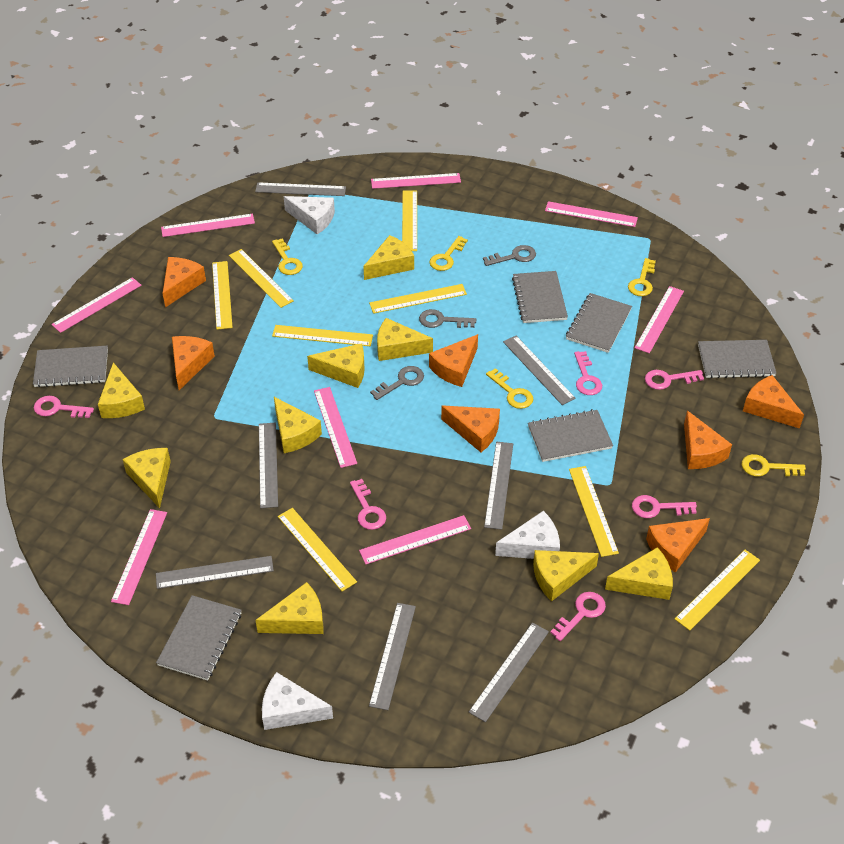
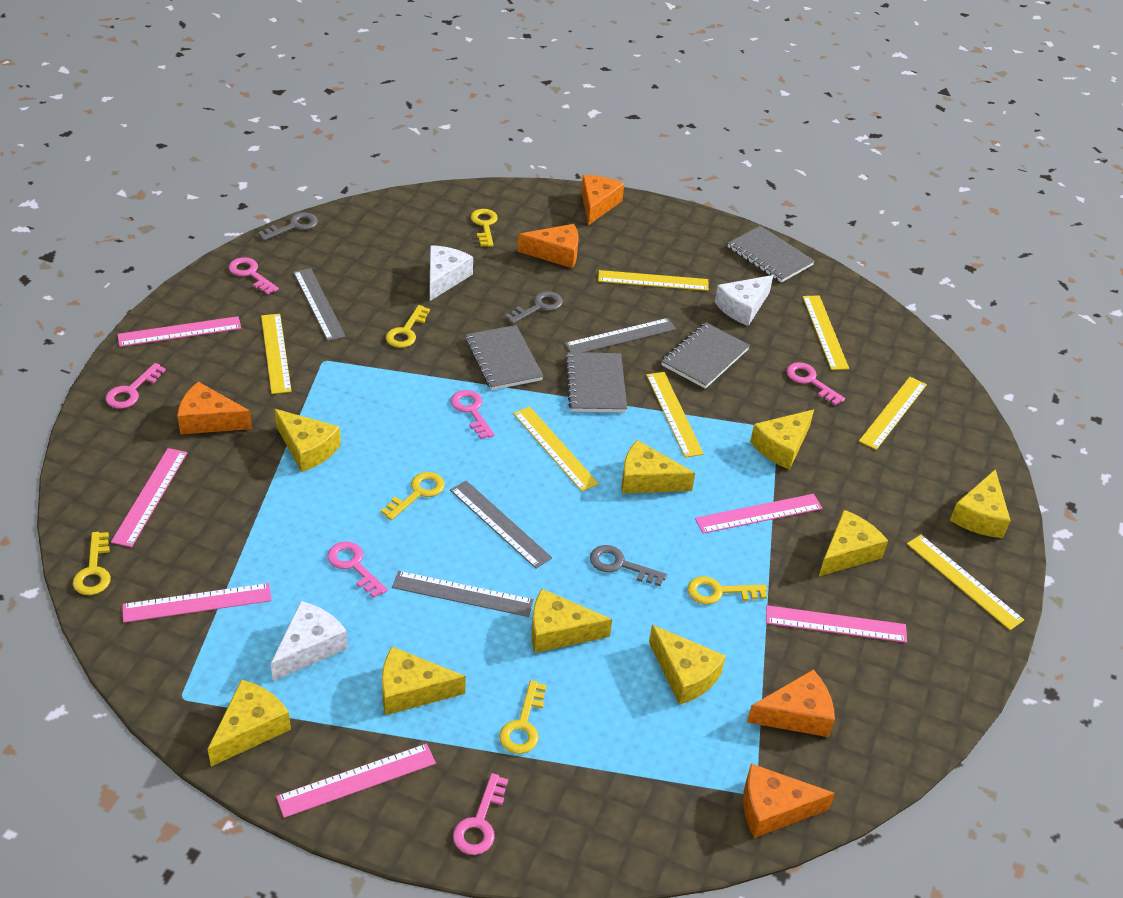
grey notebook: 6 -> 4
grey ruler: 7 -> 4
orange cheese: 7 -> 5
pink ruler: 8 -> 6
yellow key: 5 -> 6
yellow ruler: 8 -> 7

